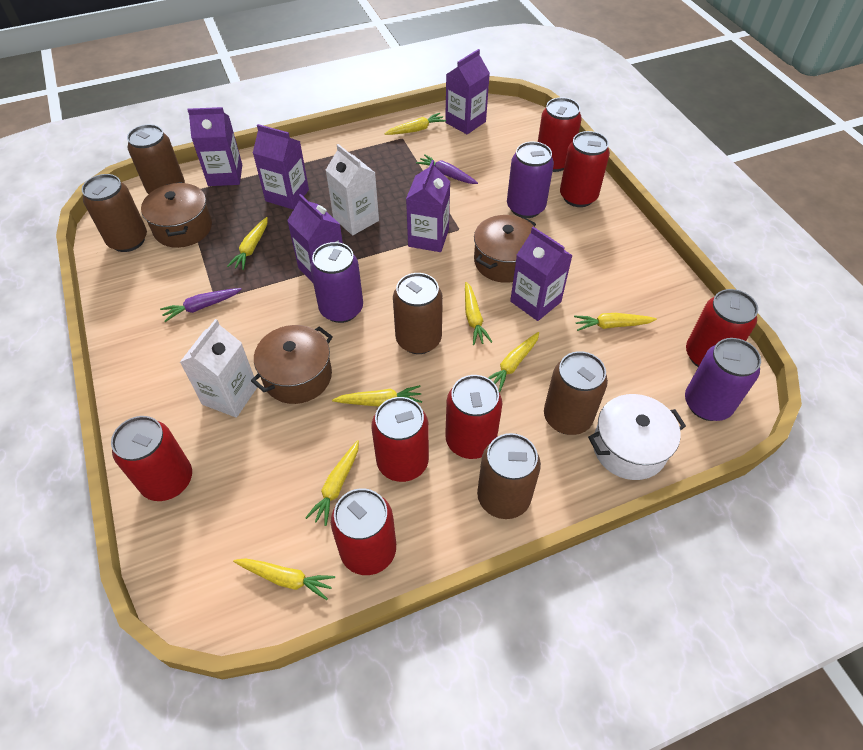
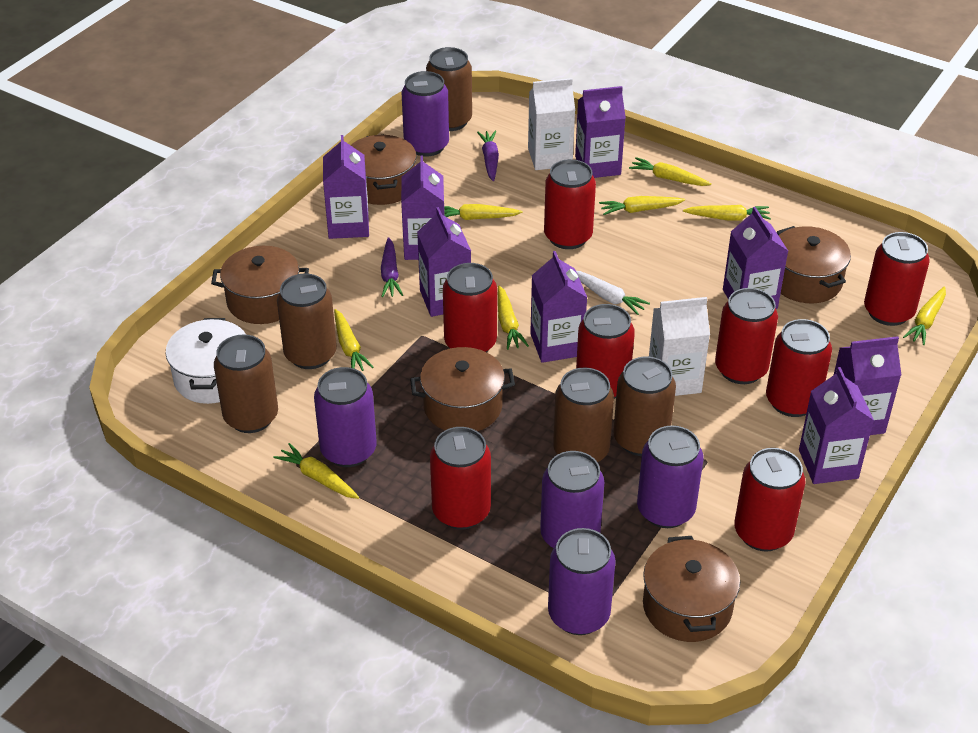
brown pot: 3 -> 5
purple can: 3 -> 5
purple carton: 6 -> 8
red can: 7 -> 8
white carrot: 0 -> 1

